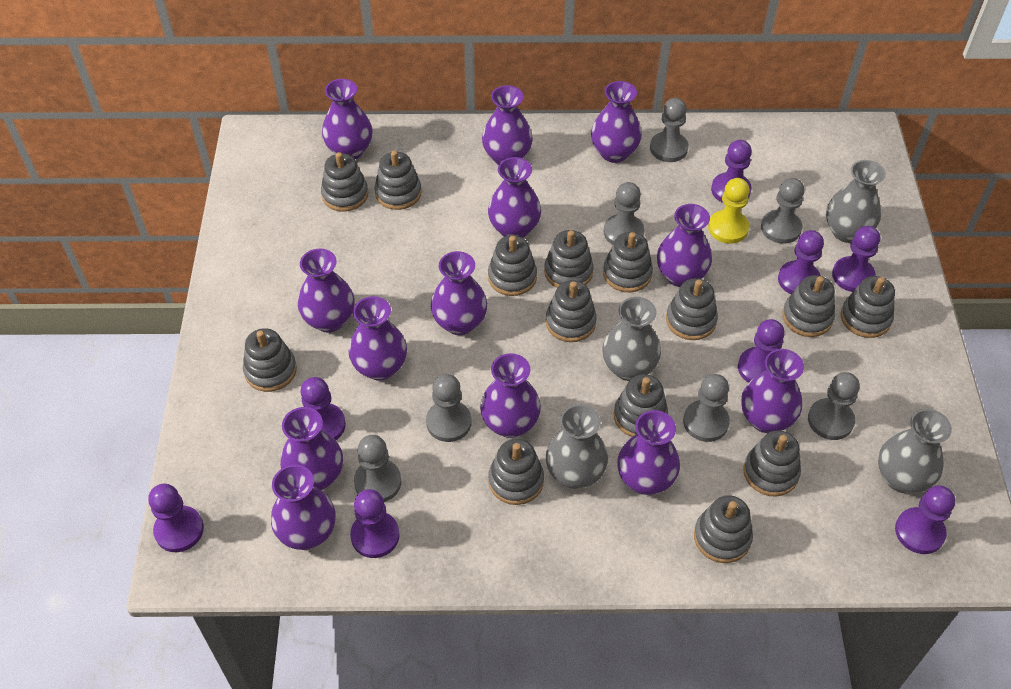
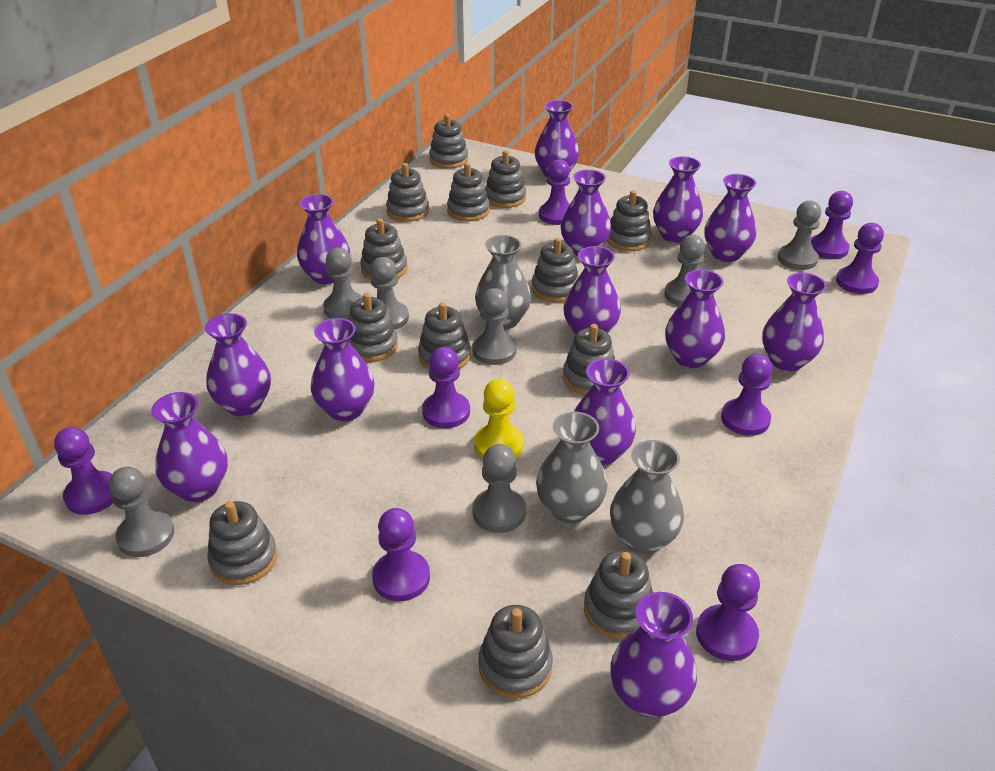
grey stacking toy: 14 -> 13
grey vase: 4 -> 3

